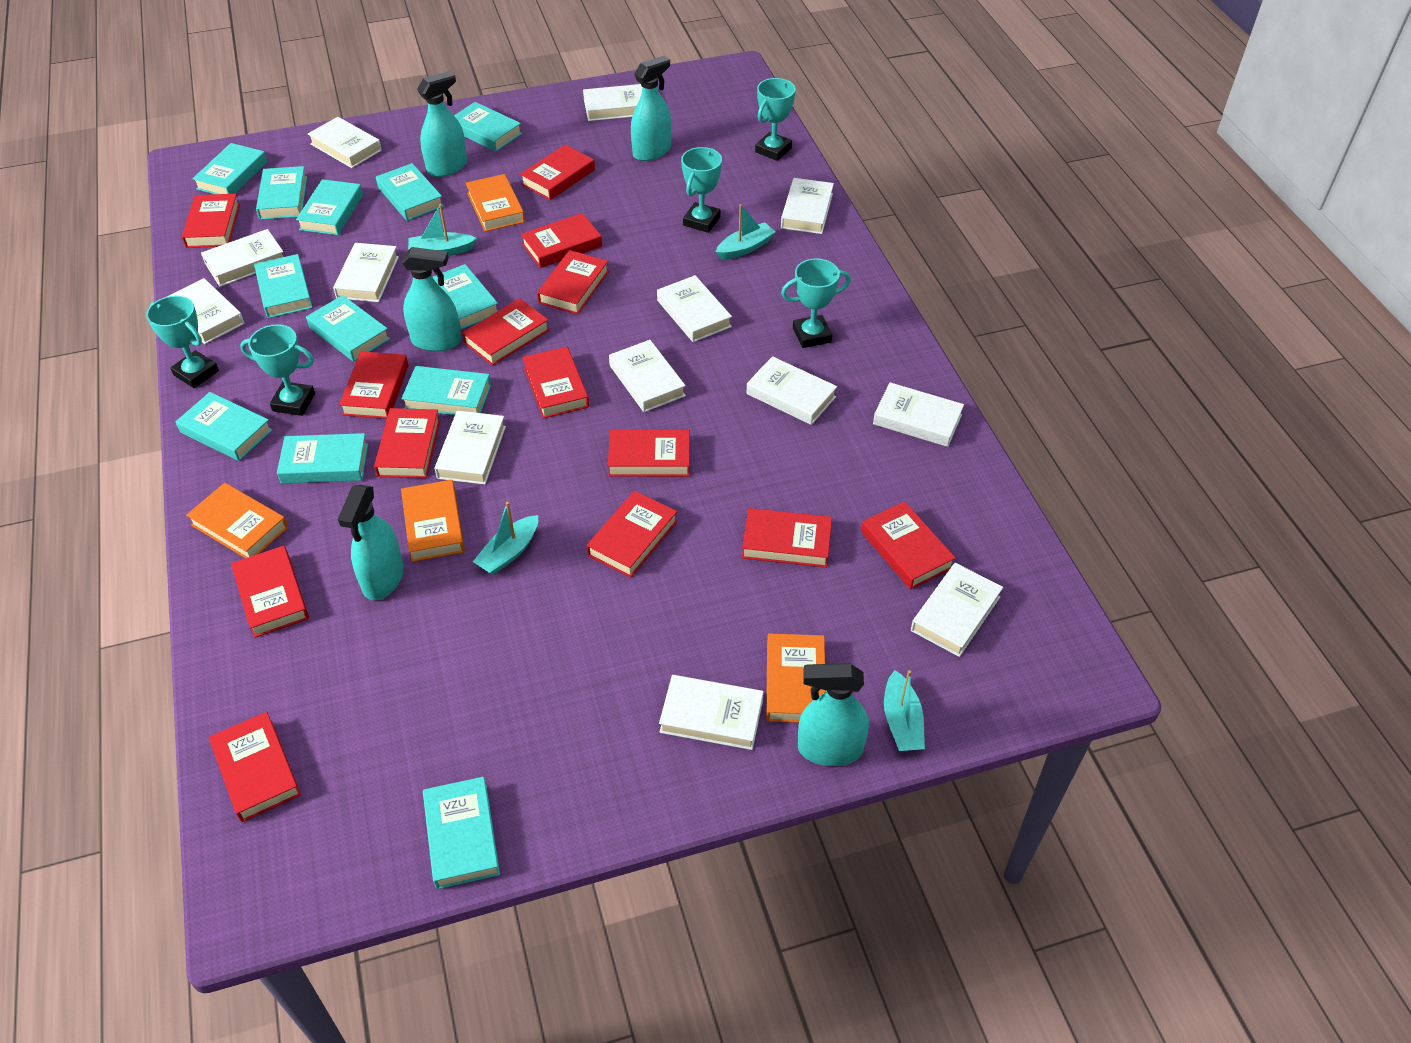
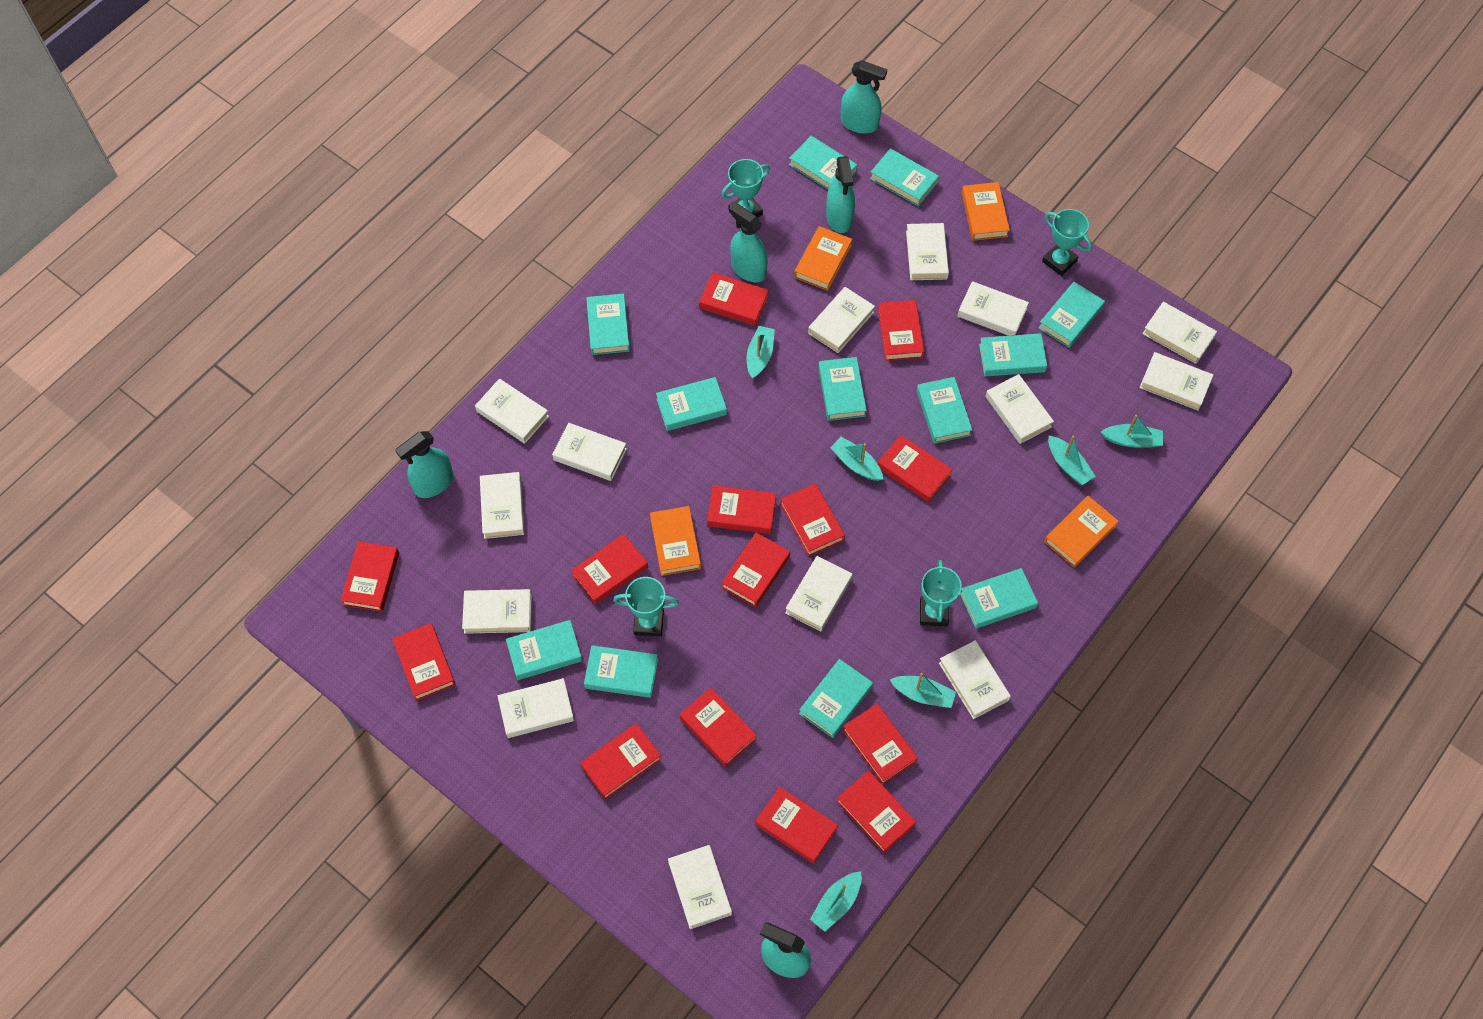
turquoise boat: 4 -> 6
turquoise trophy: 5 -> 4
white book: 13 -> 14

